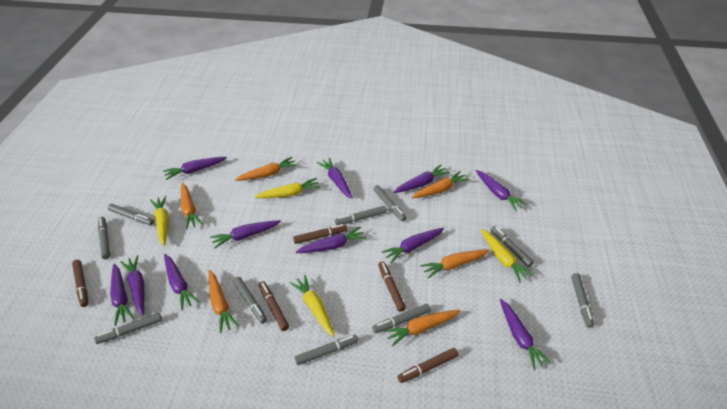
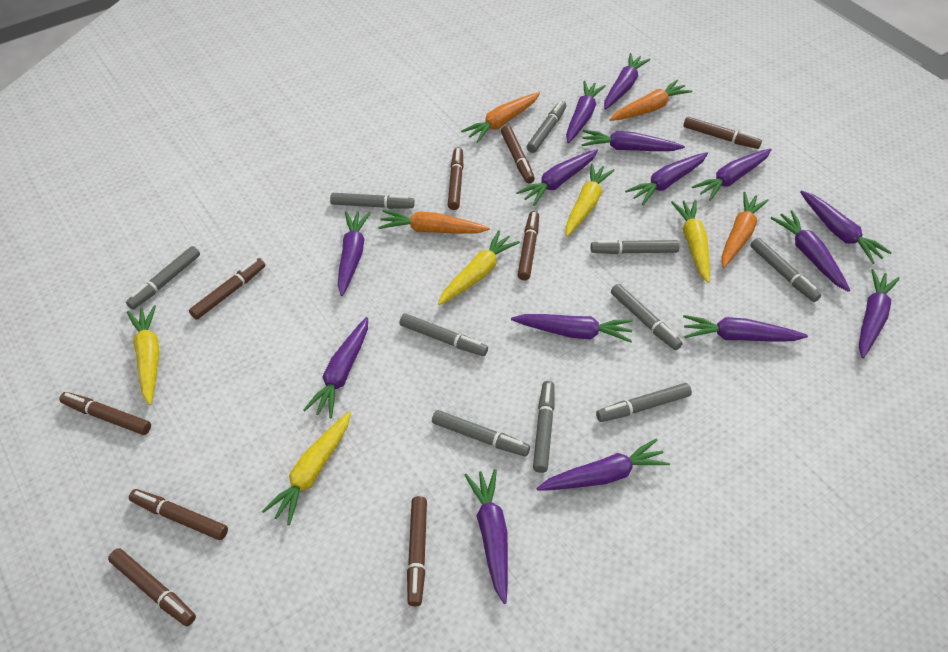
brown marker: 5 -> 9
orange carrot: 6 -> 4
purple carrot: 11 -> 15
yellow carrot: 4 -> 5

